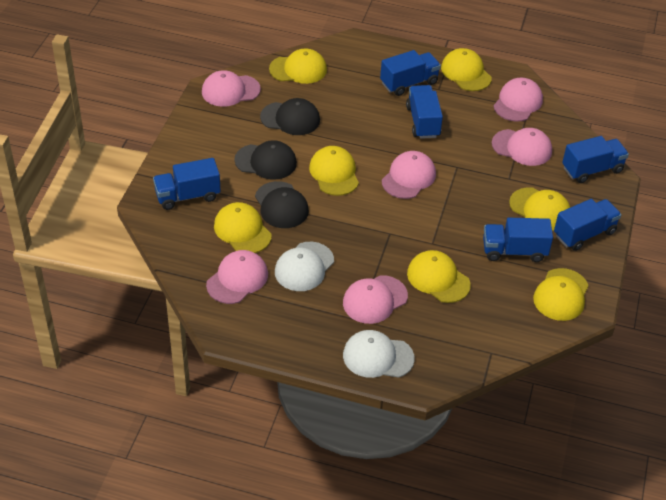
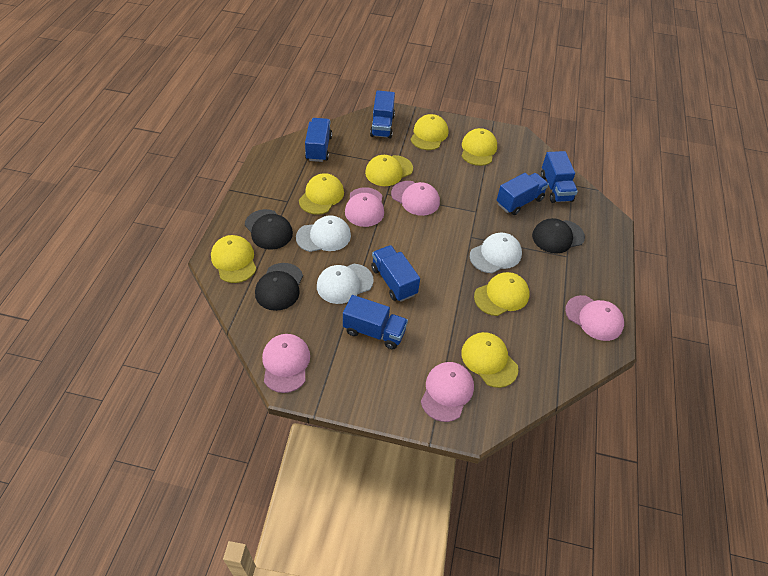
pink cap: 6 -> 5
white cap: 2 -> 3

